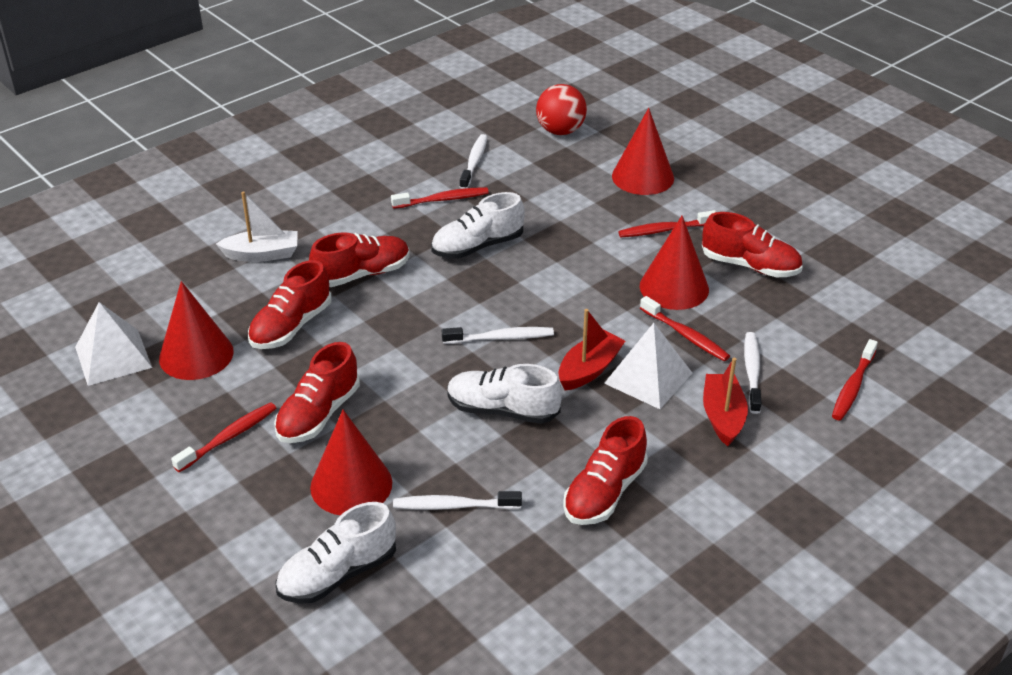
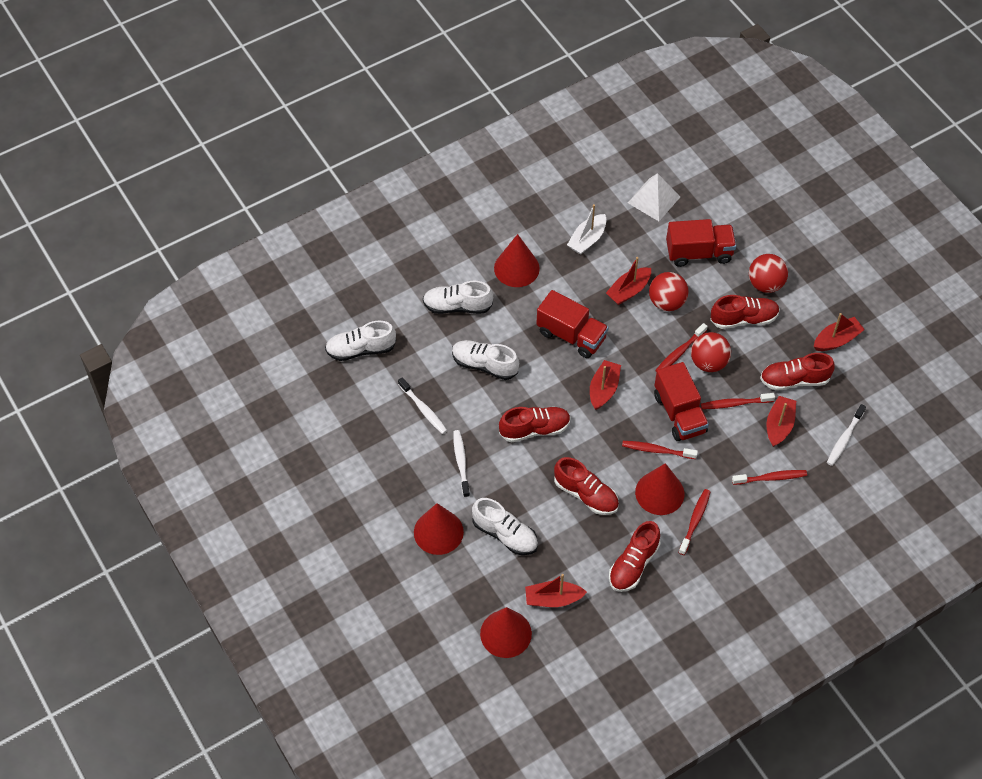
red ball: 1 -> 3
red boat: 2 -> 5
red truck: 0 -> 3
white pyramid: 2 -> 1
white shoe: 3 -> 4
white toothbrush: 4 -> 3

